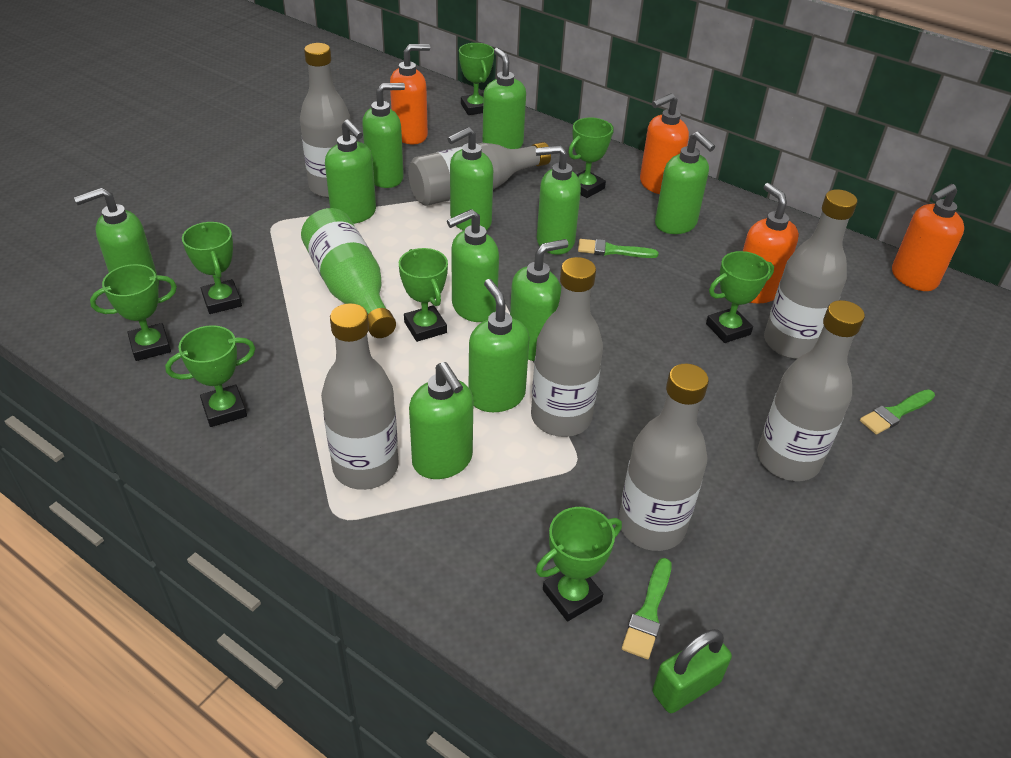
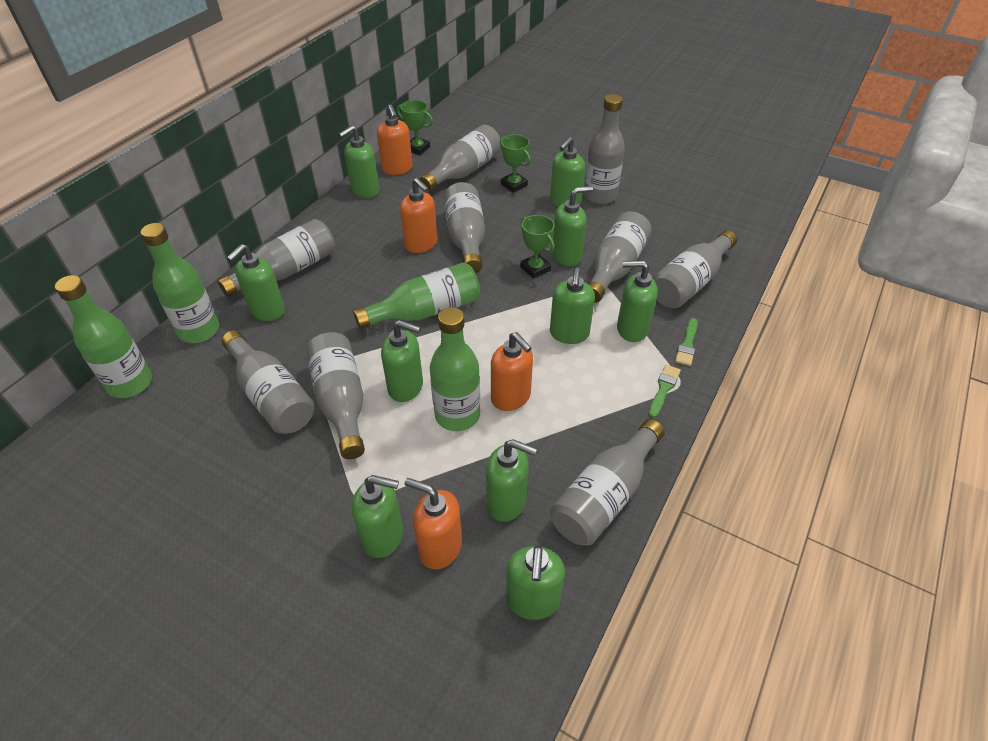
green bottle: 1 -> 4
green brush: 3 -> 2
green padlock: 1 -> 0
green soap dispenser: 11 -> 10
green trophy: 8 -> 3
grey bottle: 7 -> 9

